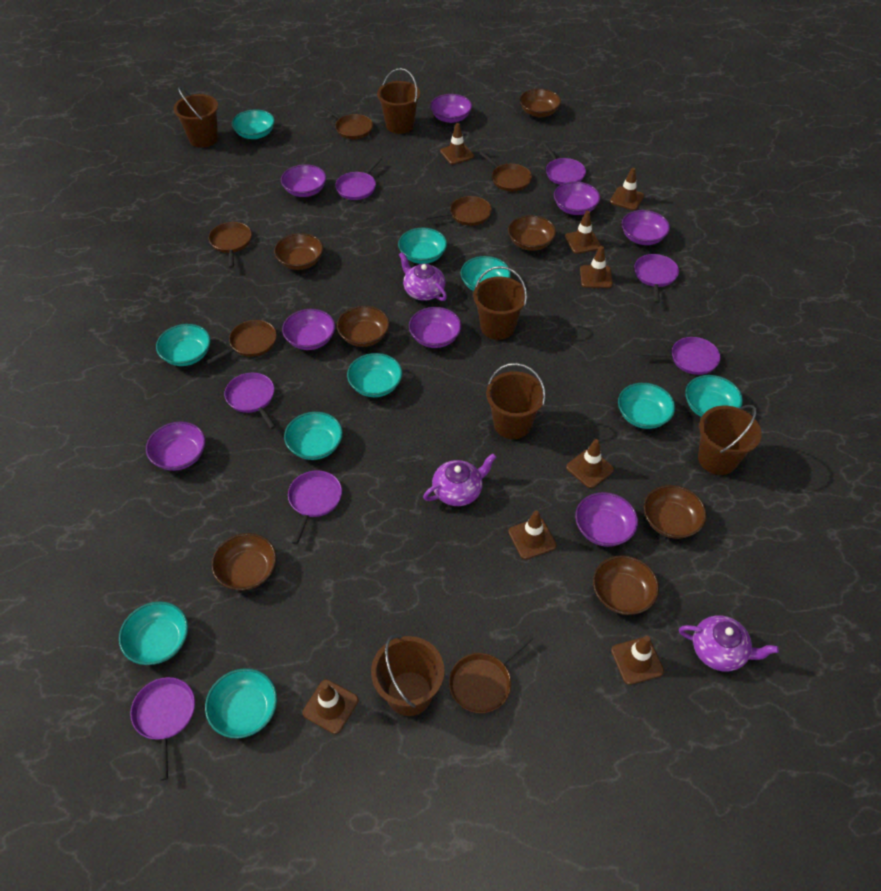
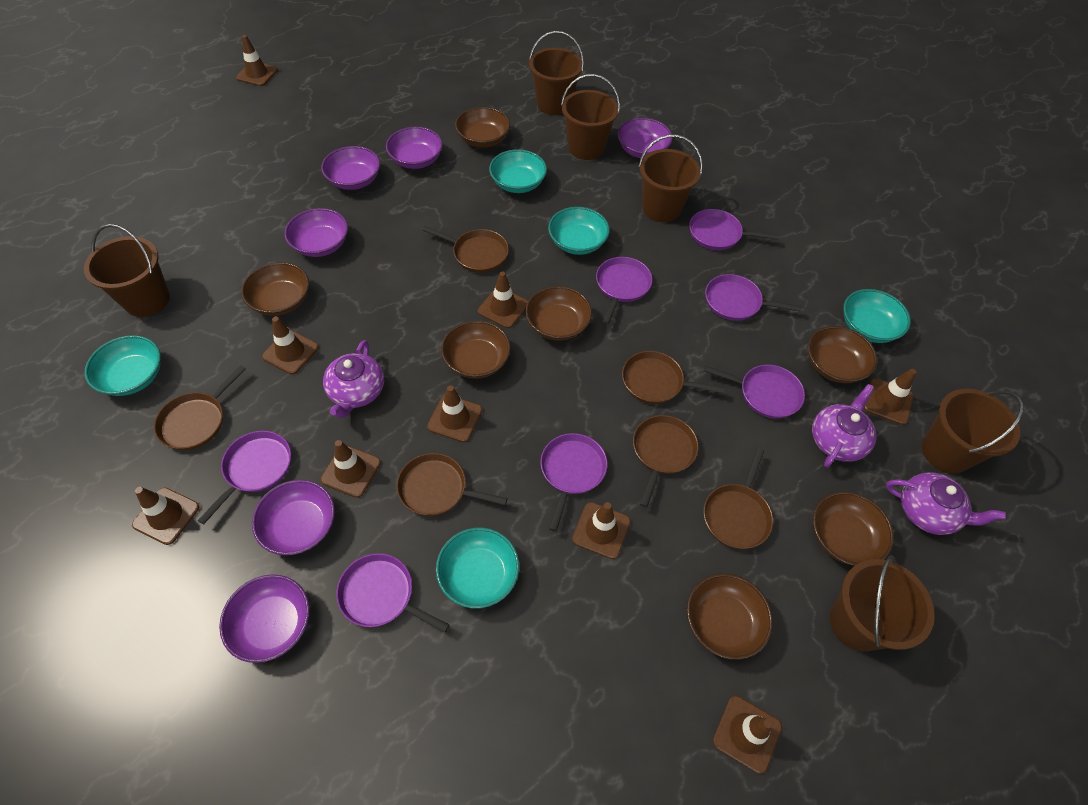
brown traffic cone: 8 -> 9
purple bowl: 8 -> 6
turquoise bowl: 10 -> 5

